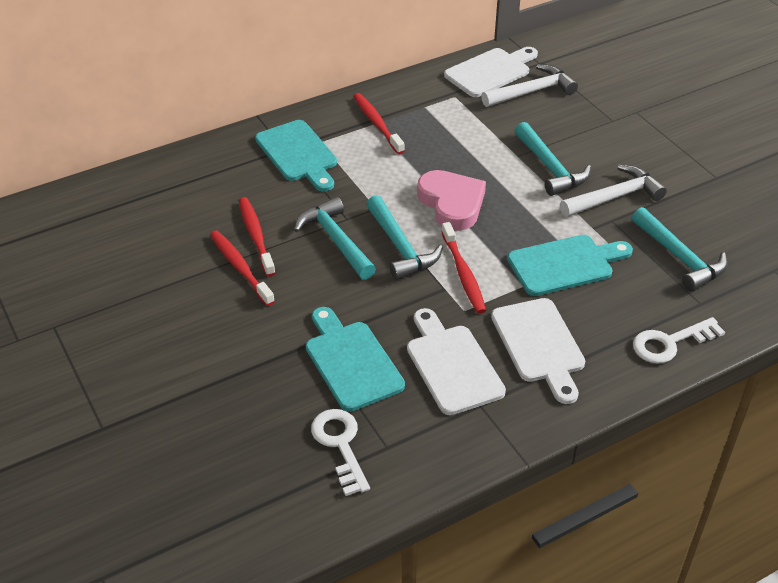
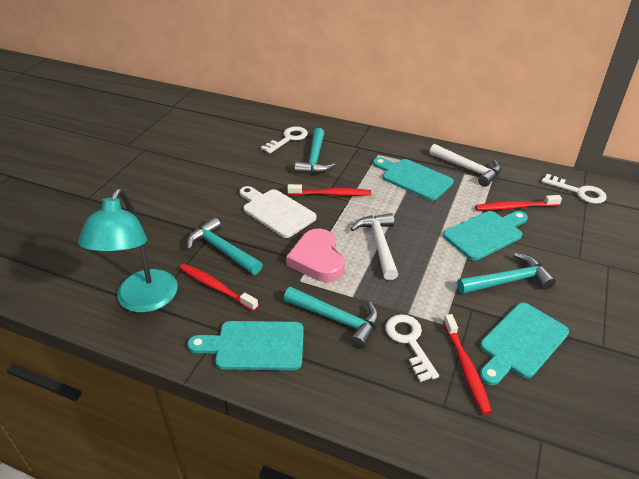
turquoise cutting board: 3 -> 4
turquoise lamp: 0 -> 1
white cutting board: 3 -> 1
white key: 2 -> 3

